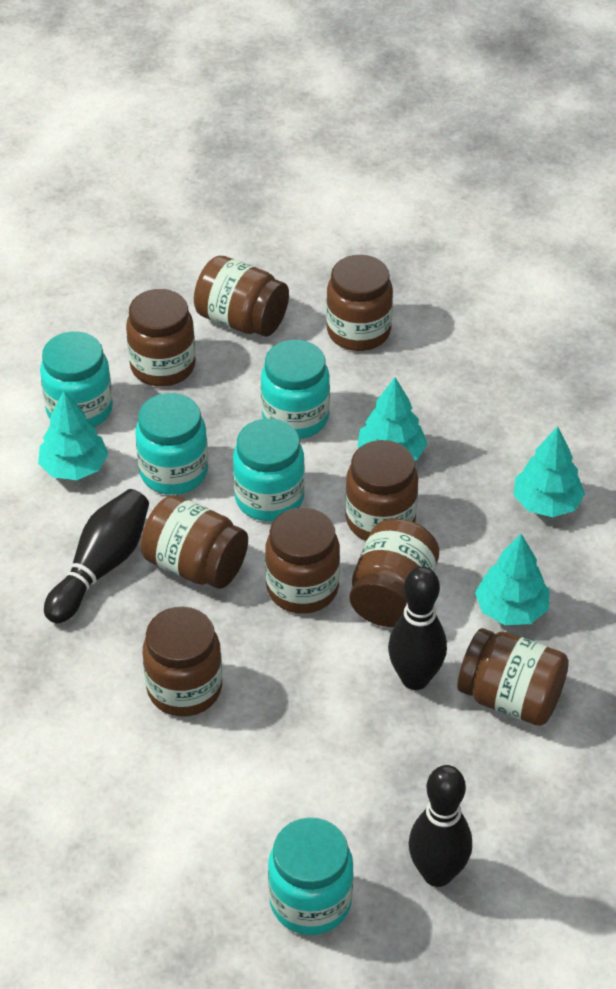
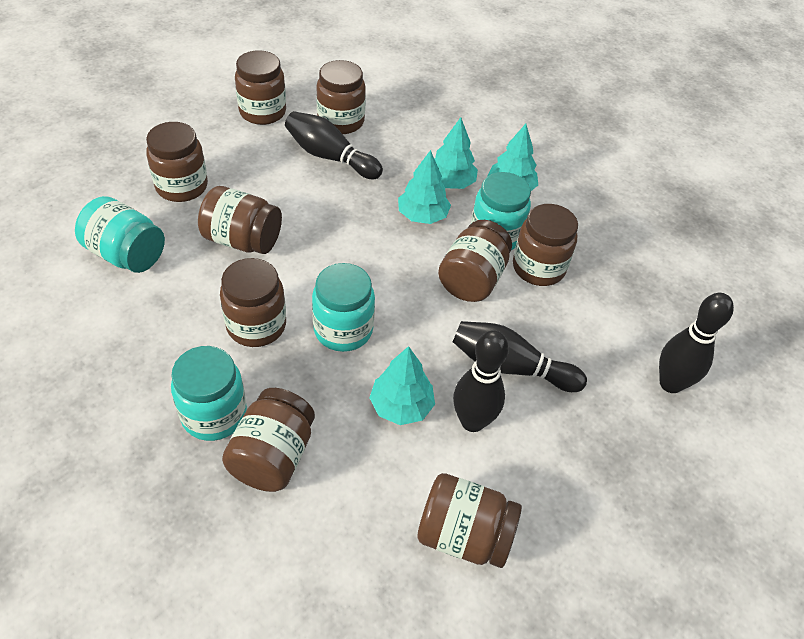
black bowling pin: 3 -> 4
turquoise jar: 5 -> 4

